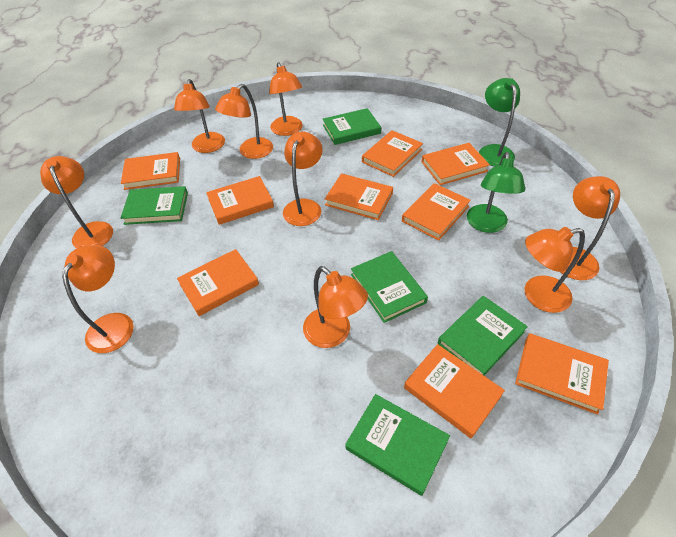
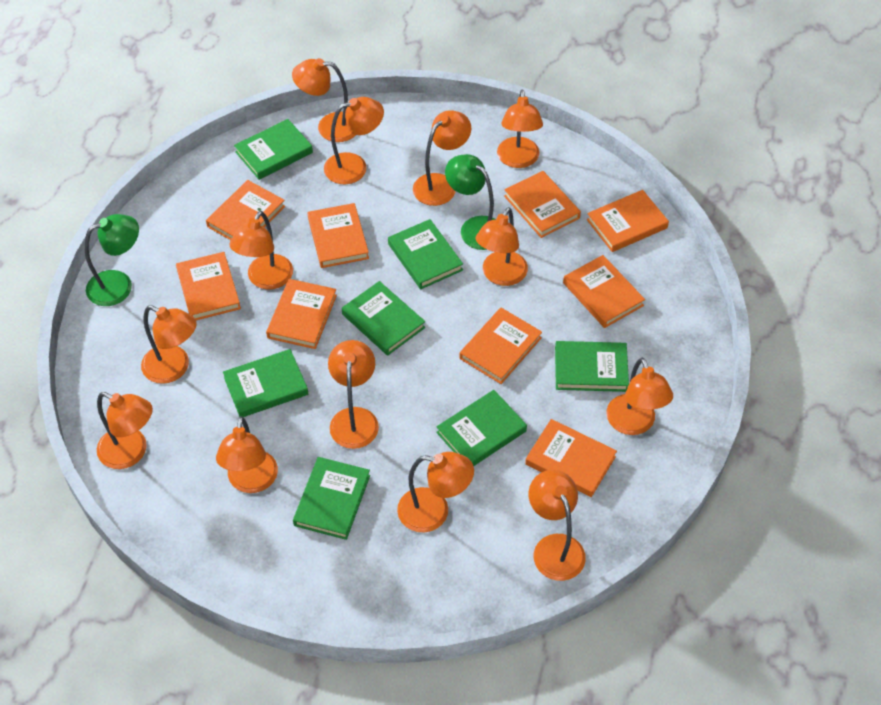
green book: 5 -> 7
orange lamp: 9 -> 13

